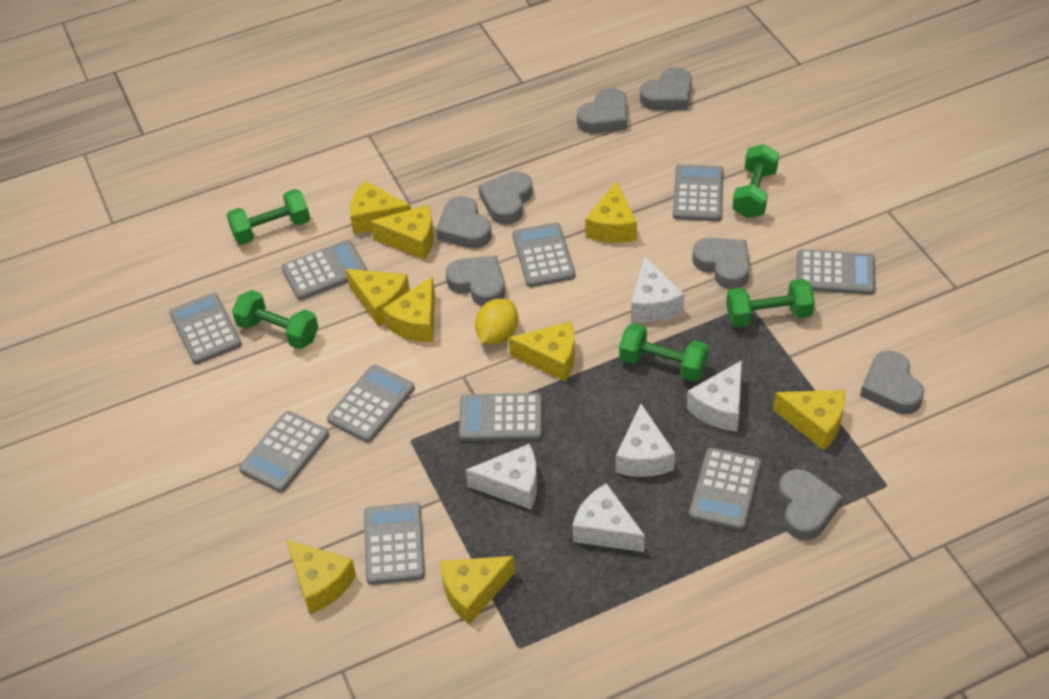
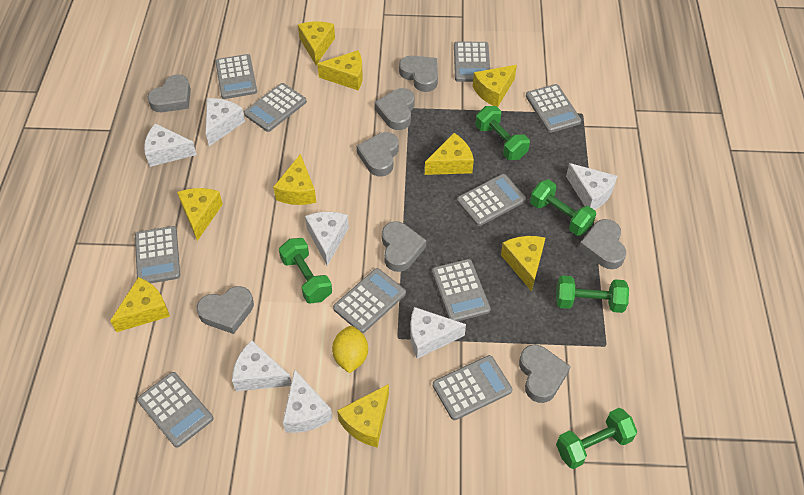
white cheese: 5 -> 7

